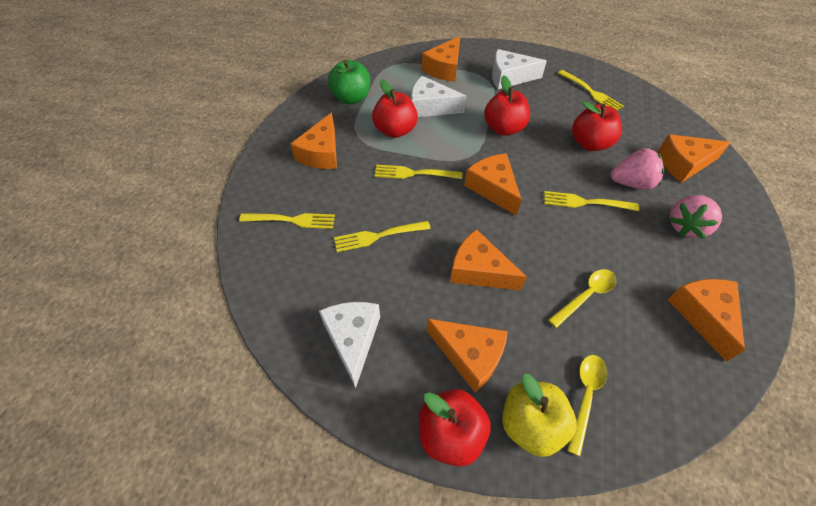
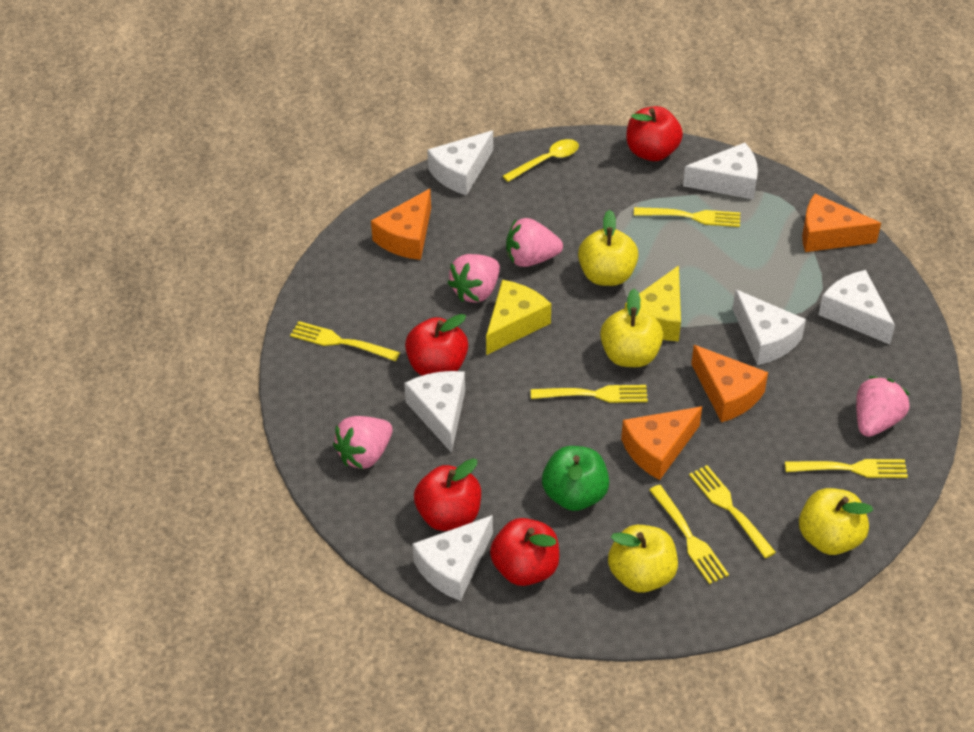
orange cheese: 7 -> 4
pink strawberry: 2 -> 4
white cheese: 3 -> 6
yellow apple: 1 -> 4
yellow cheese: 0 -> 2
yellow fork: 5 -> 6
yellow spoon: 2 -> 1

